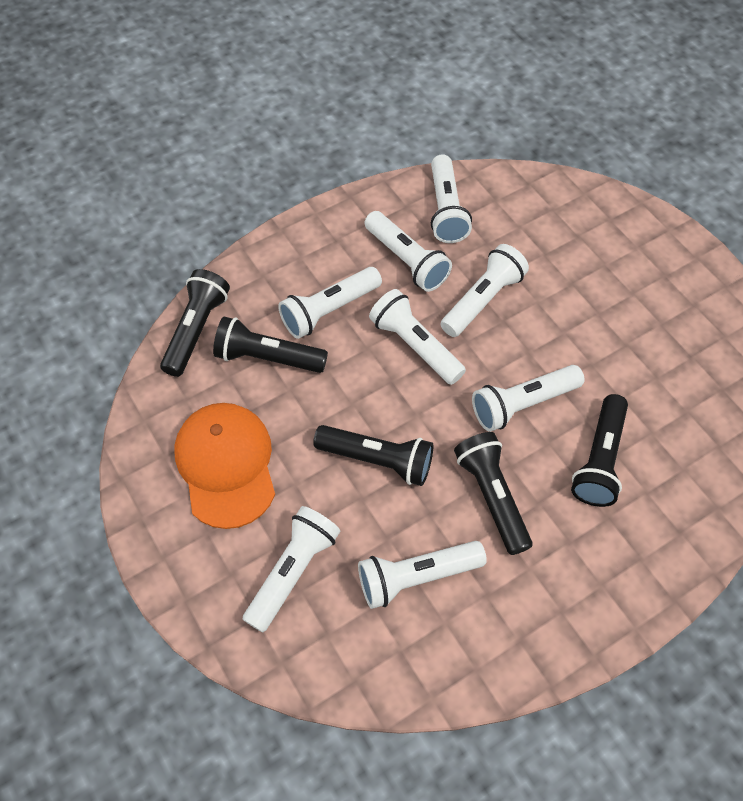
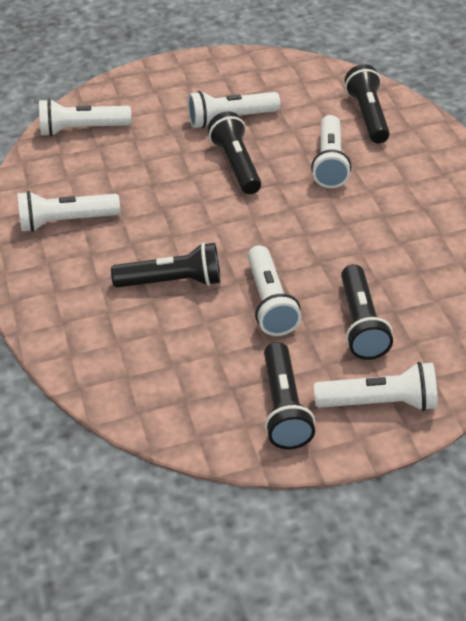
orange cap: 1 -> 0
white flashlight: 8 -> 6

